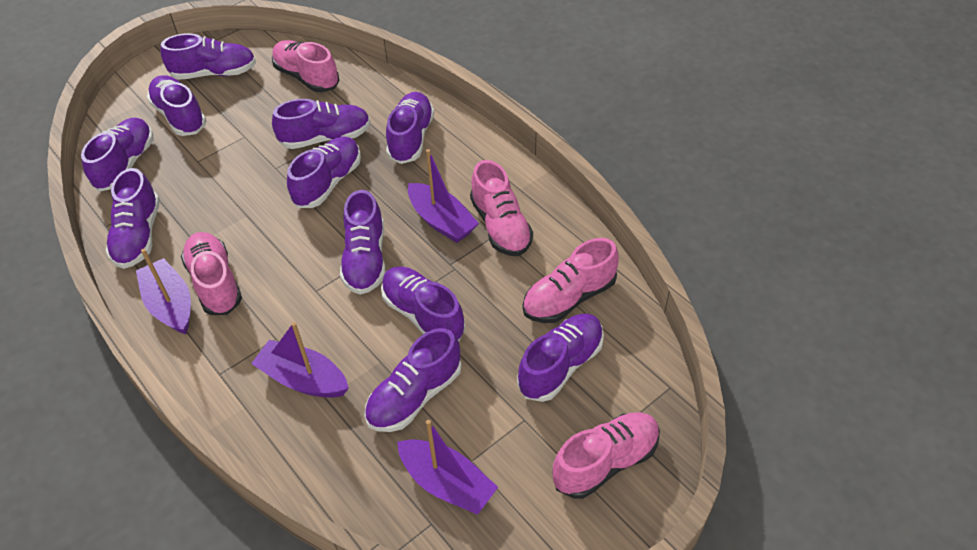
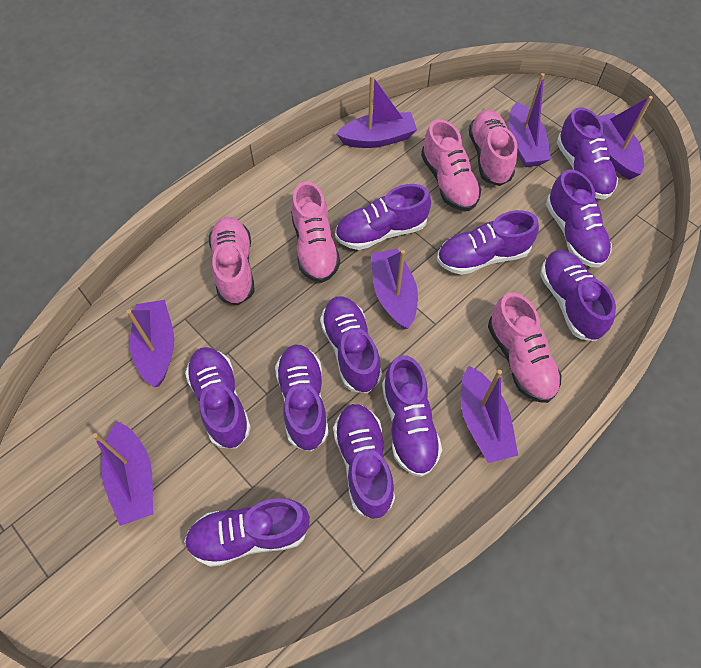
purple boat: 4 -> 7

